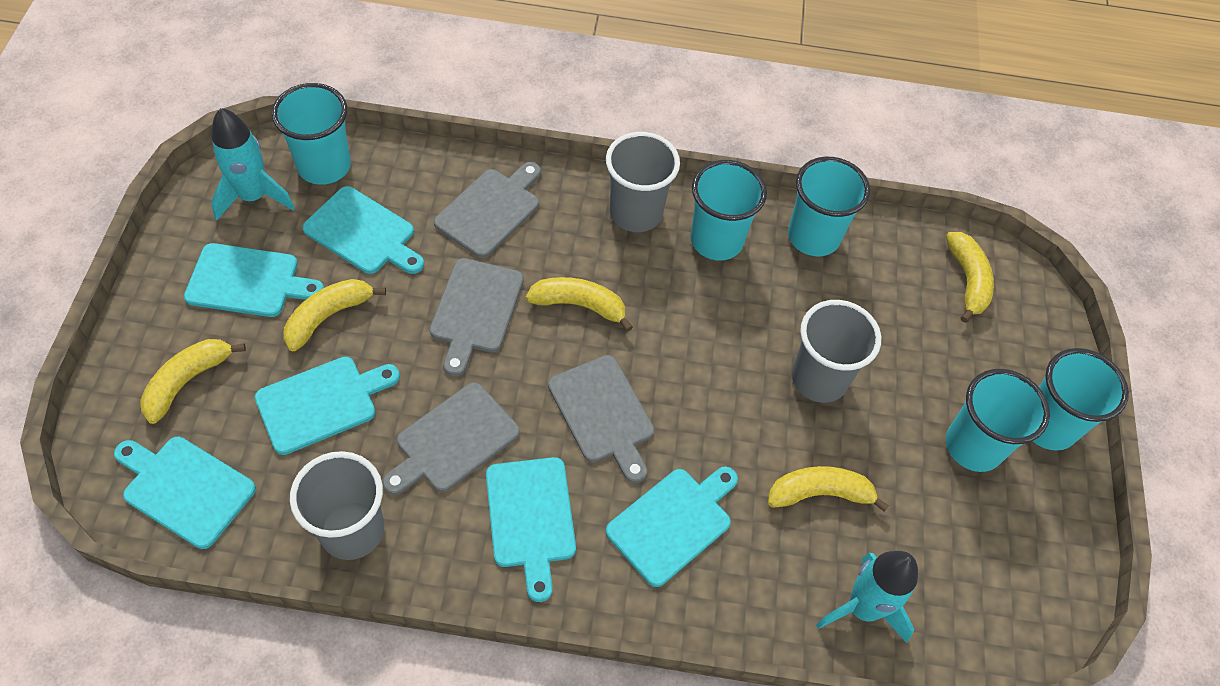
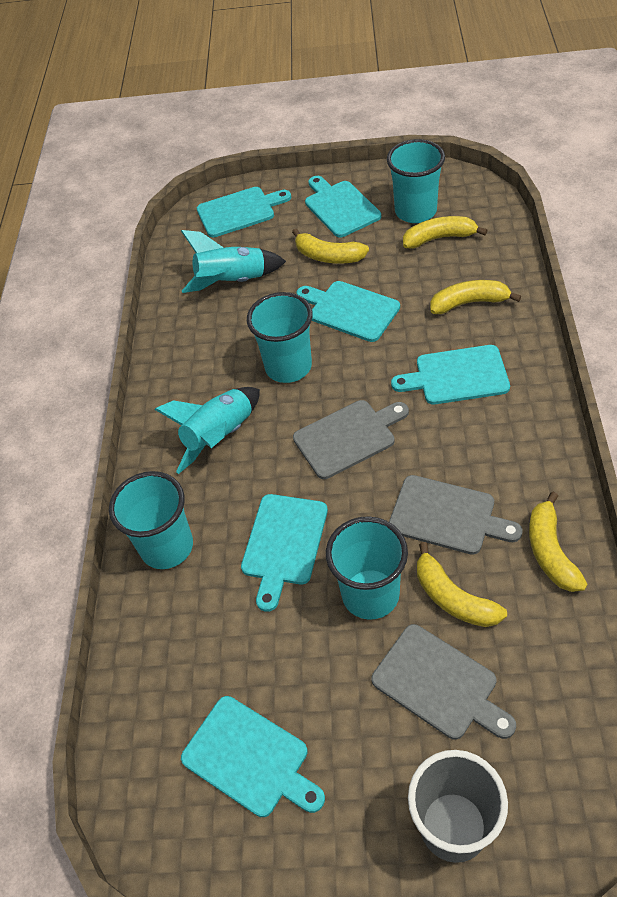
grey cup: 3 -> 1
grey cutting board: 4 -> 3
turquoise cup: 5 -> 4

